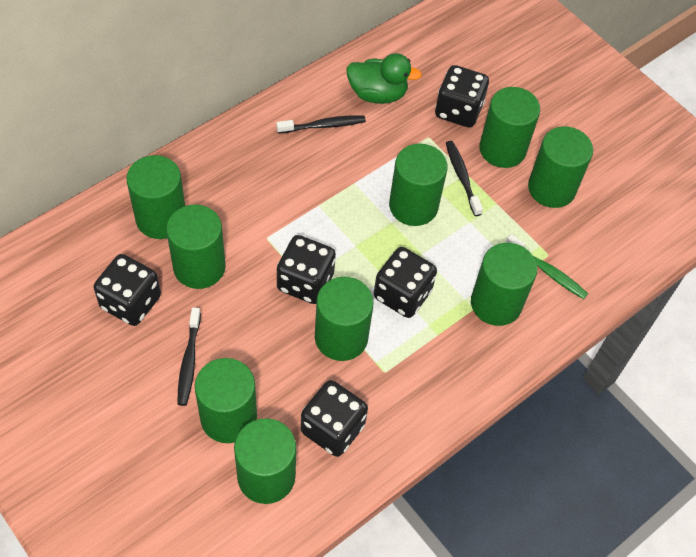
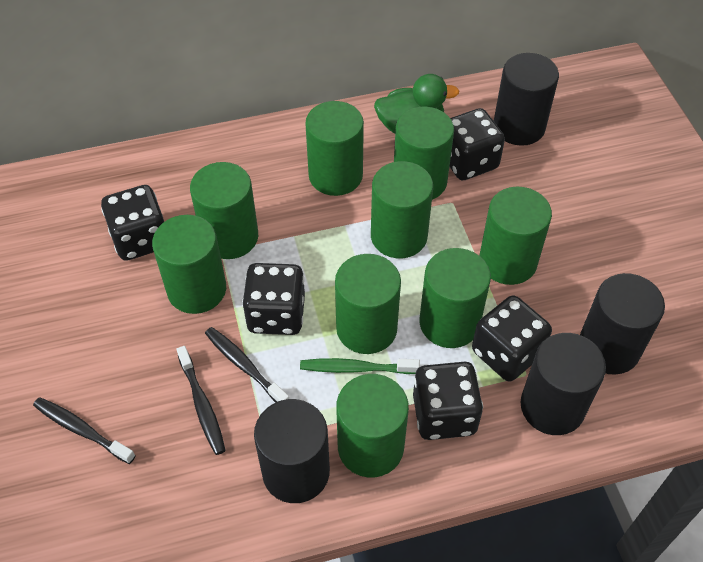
black cylinder: 0 -> 4

